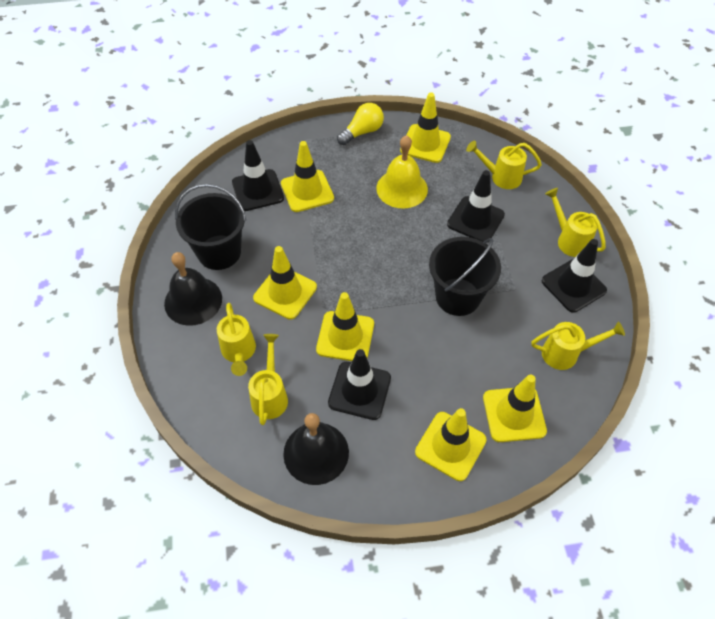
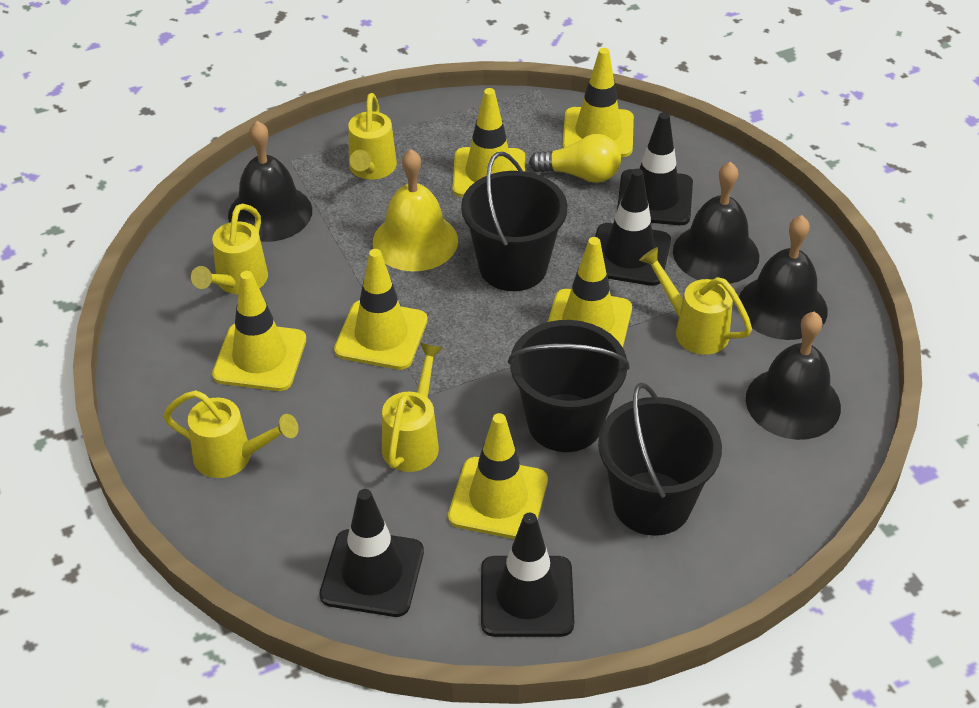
black bell: 2 -> 4
black bucket: 2 -> 3

